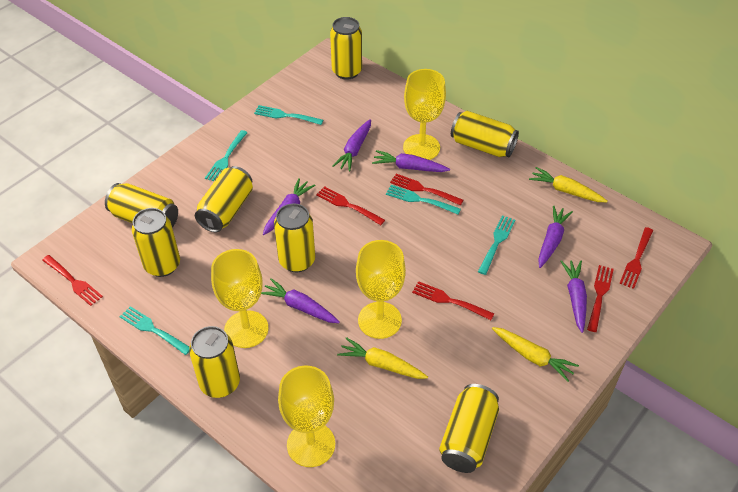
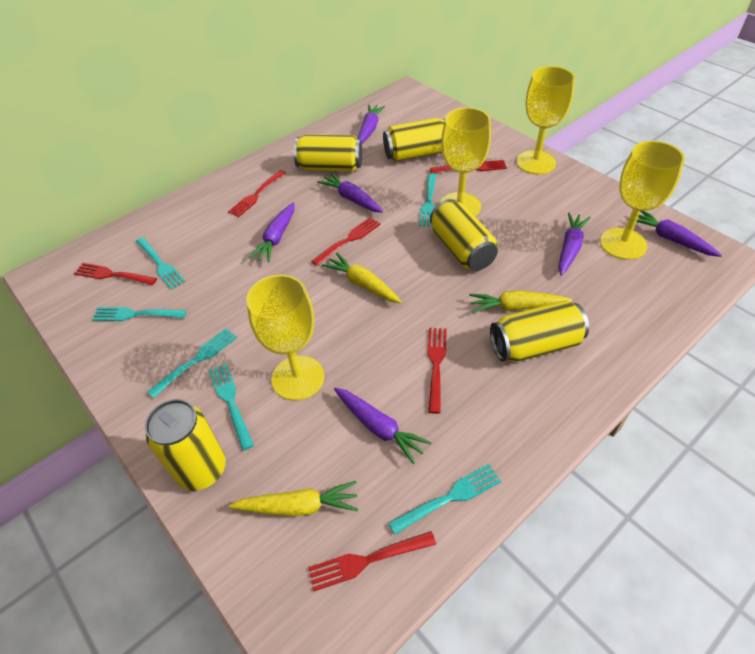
turquoise fork: 5 -> 6
yellow can: 8 -> 5

